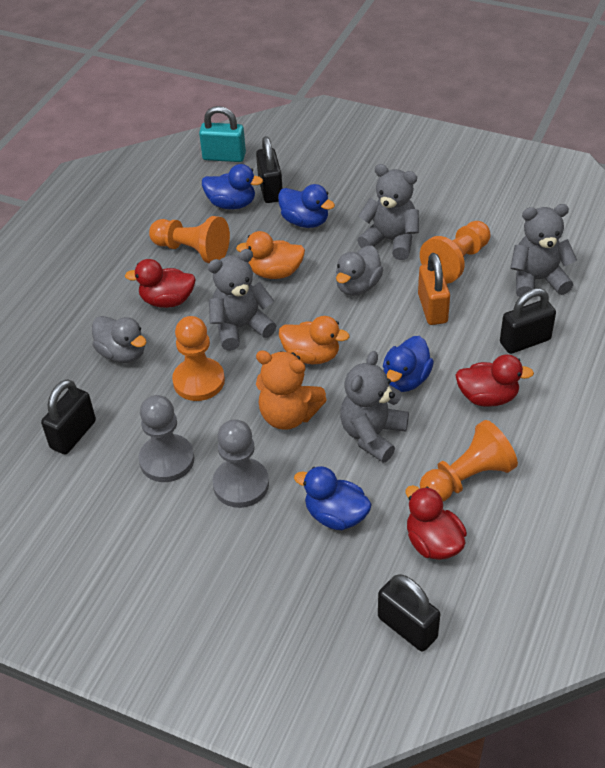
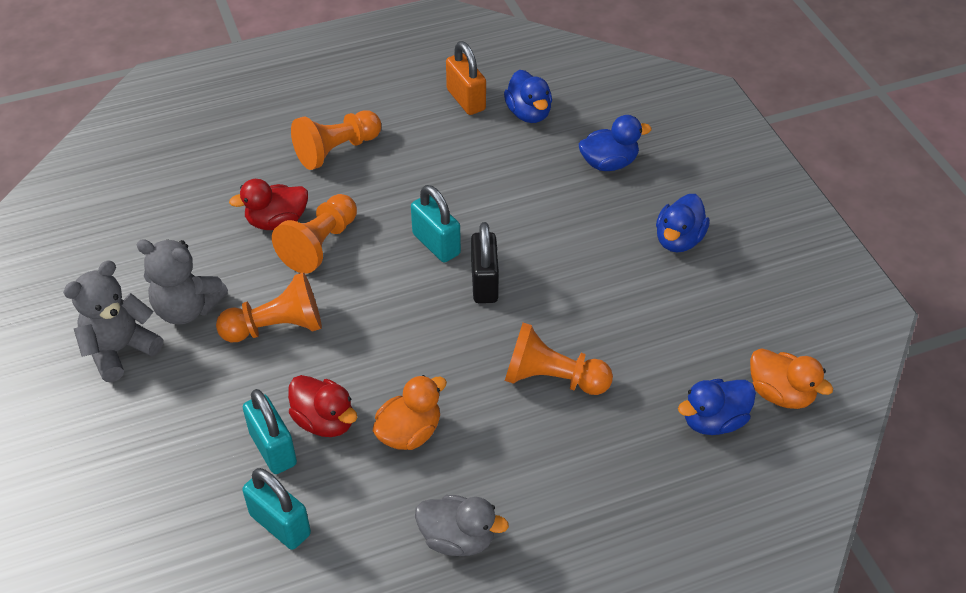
black padlock: 4 -> 1
grey duck: 2 -> 1
grey pawn: 2 -> 0
grey teddy bear: 4 -> 2
orange teddy bear: 1 -> 0
red duck: 3 -> 2
turquoise padlock: 1 -> 3

